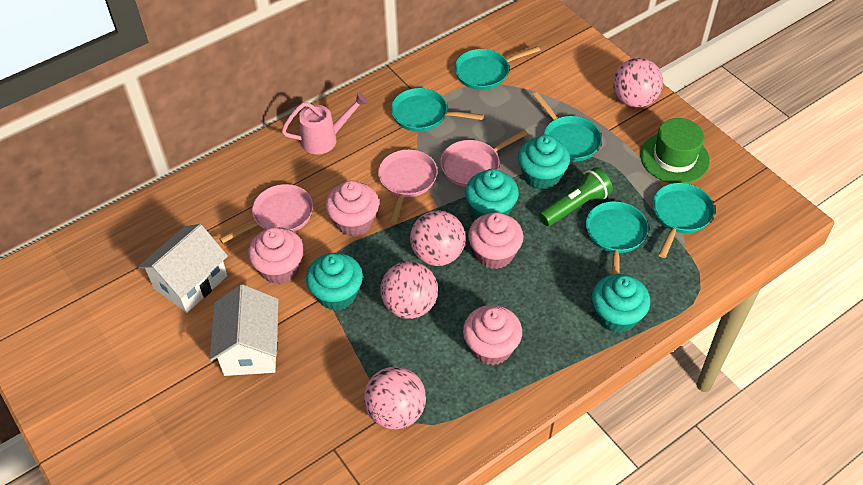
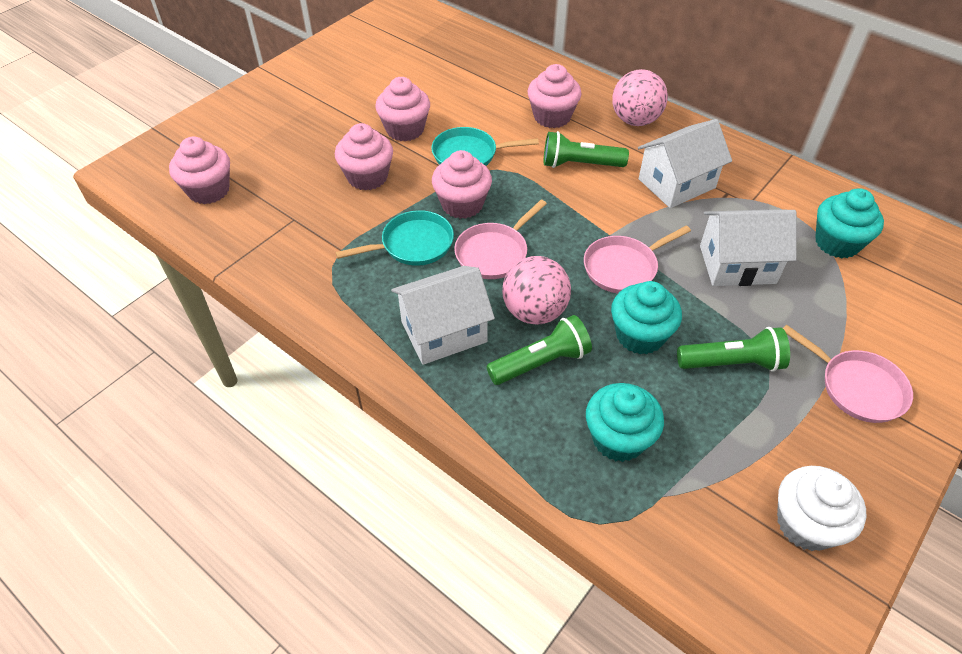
green flashlight: 1 -> 3
green hat: 1 -> 0
pink ball: 4 -> 2
pink cupcake: 4 -> 5
pink watering can: 1 -> 0
turquoise cupcake: 4 -> 3
turquoise pan: 5 -> 2
white cupcake: 0 -> 1
white house: 2 -> 3

